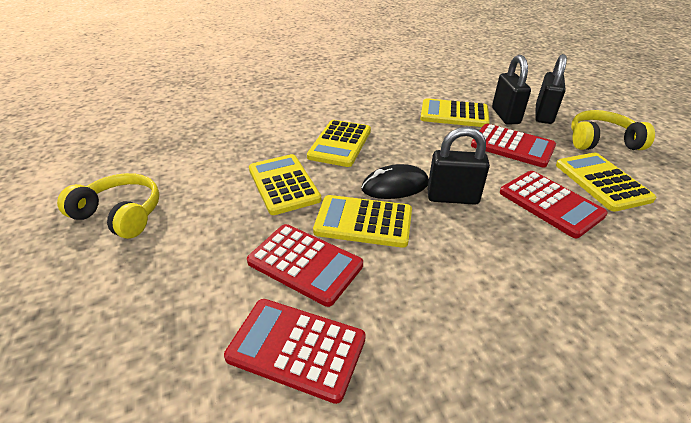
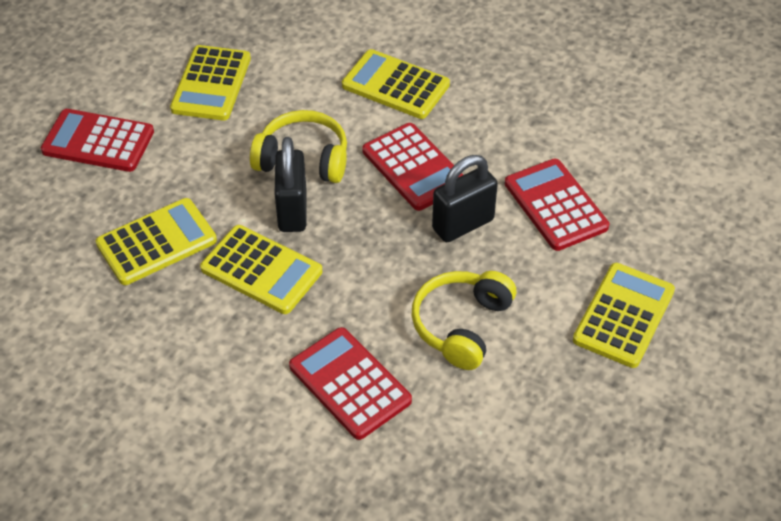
black mouse: 1 -> 0
black padlock: 3 -> 2

